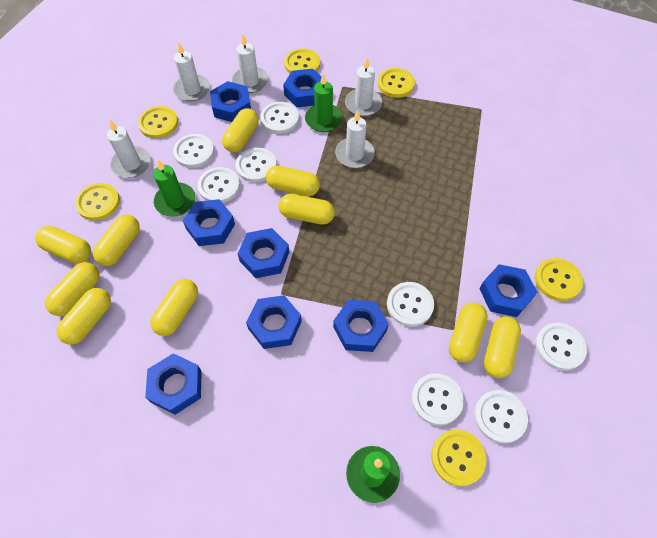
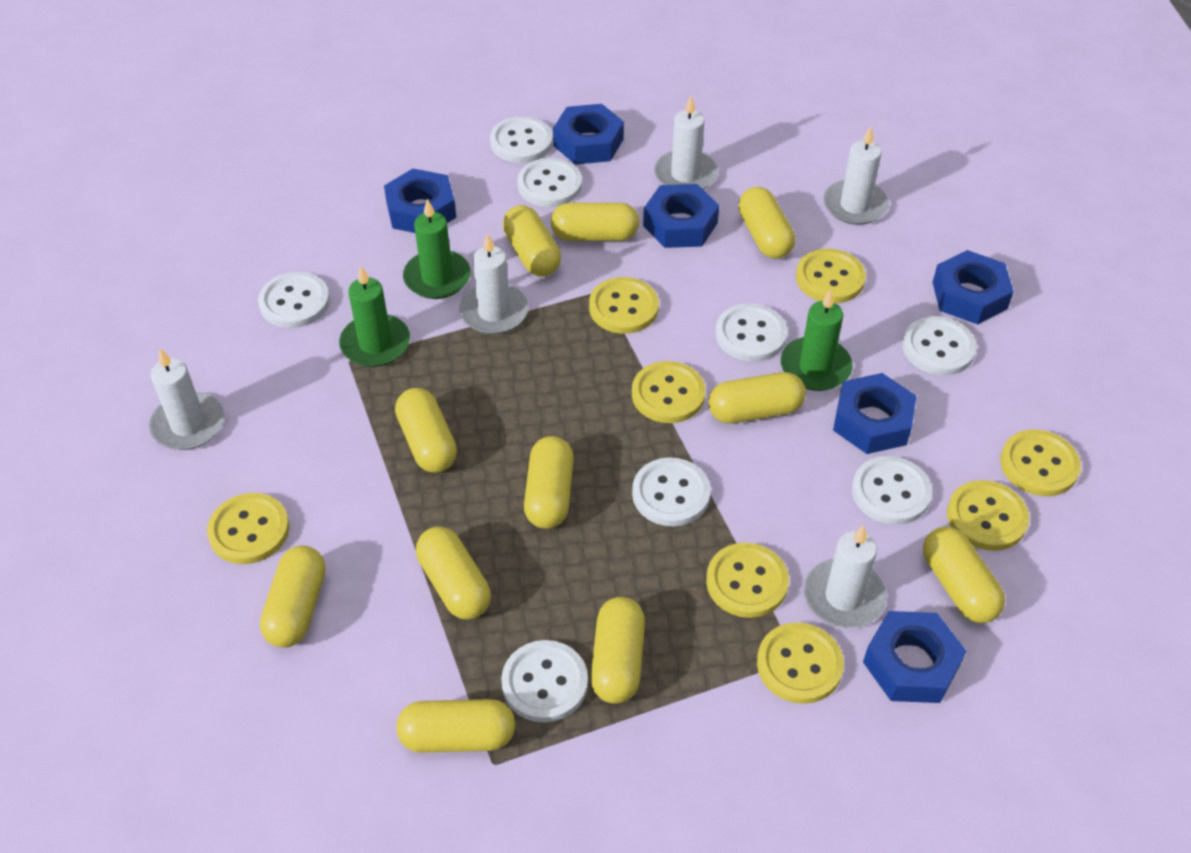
blue nut: 8 -> 6
yellow button: 6 -> 8
yellow capsule: 10 -> 11

